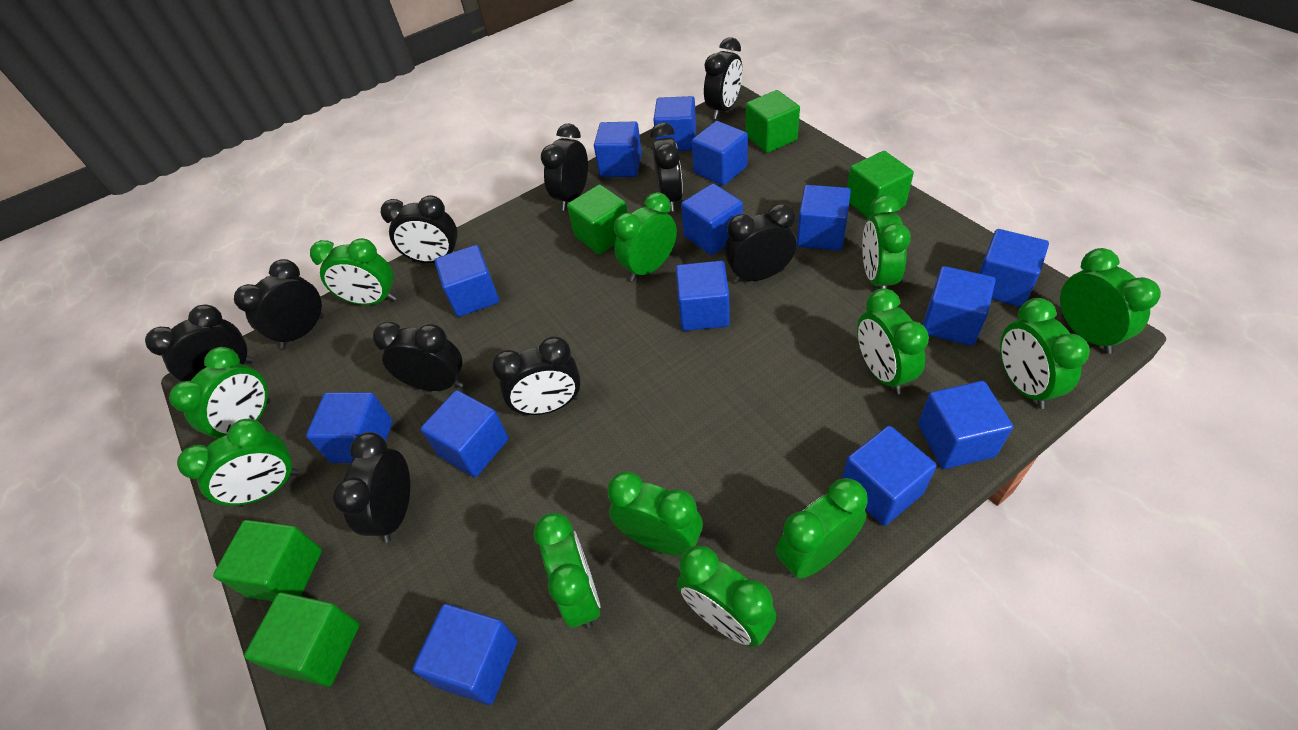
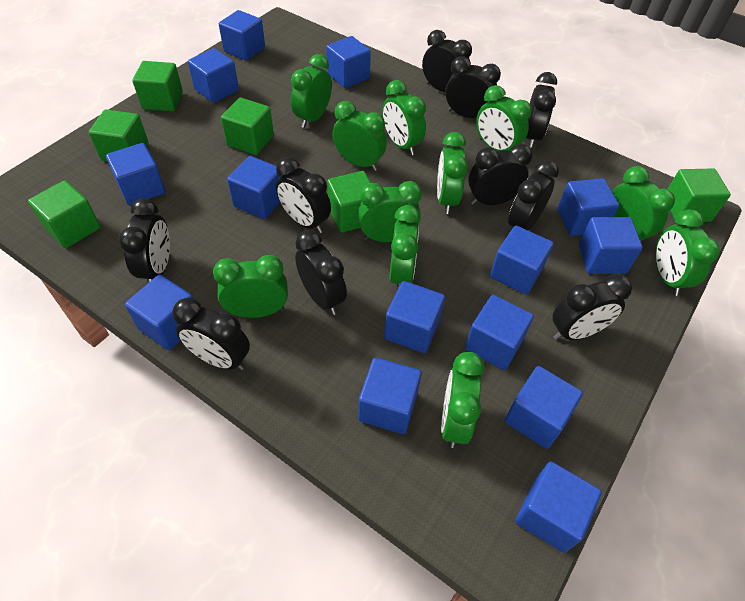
green clock: 12 -> 11
green cube: 5 -> 6

